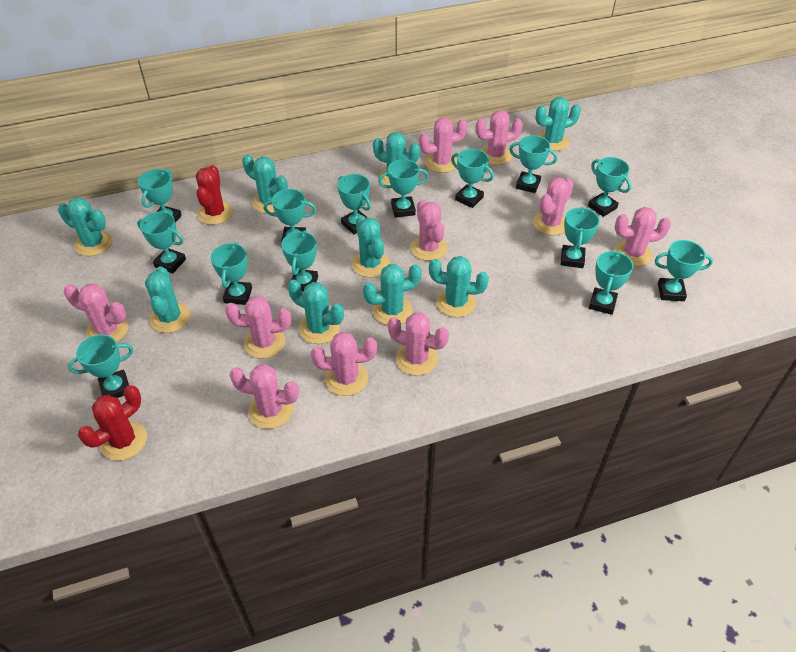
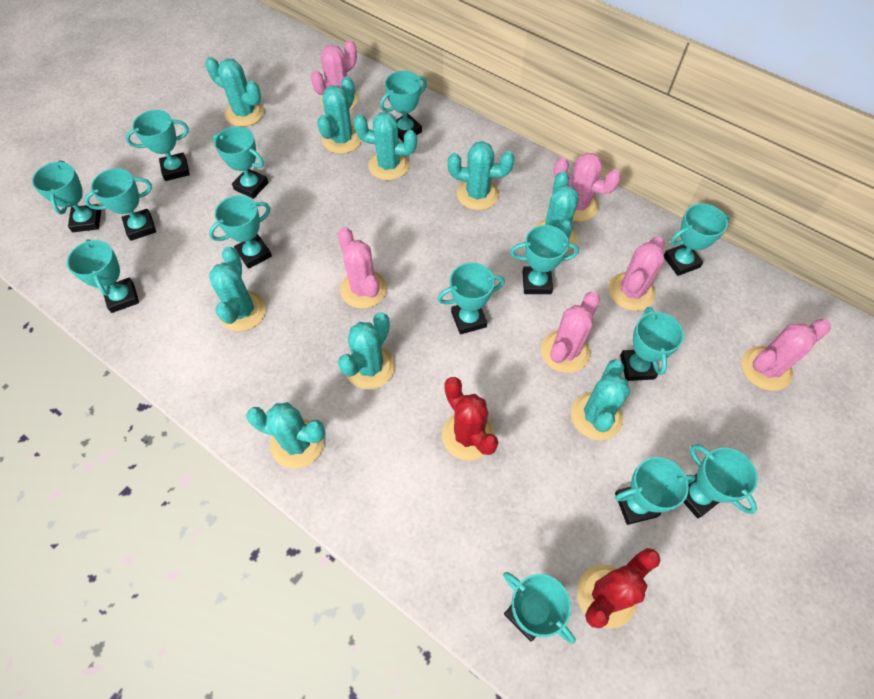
pink cactus: 10 -> 6

